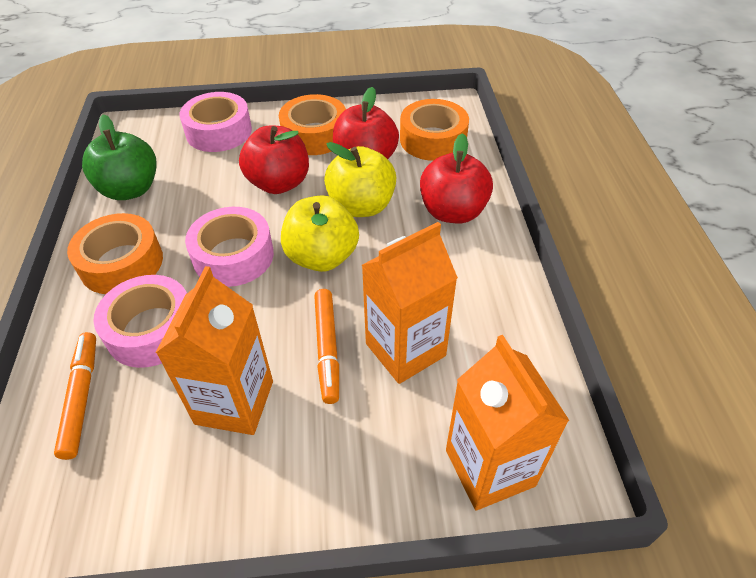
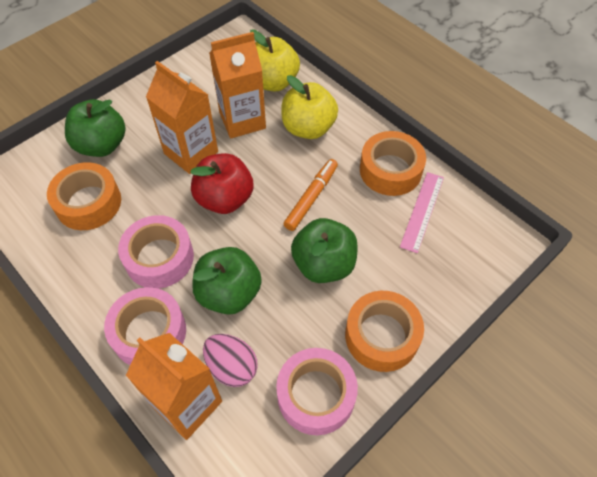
green apple: 1 -> 3
orange marker: 2 -> 1
pink egg: 0 -> 1
pink ruler: 0 -> 1
red apple: 3 -> 1

